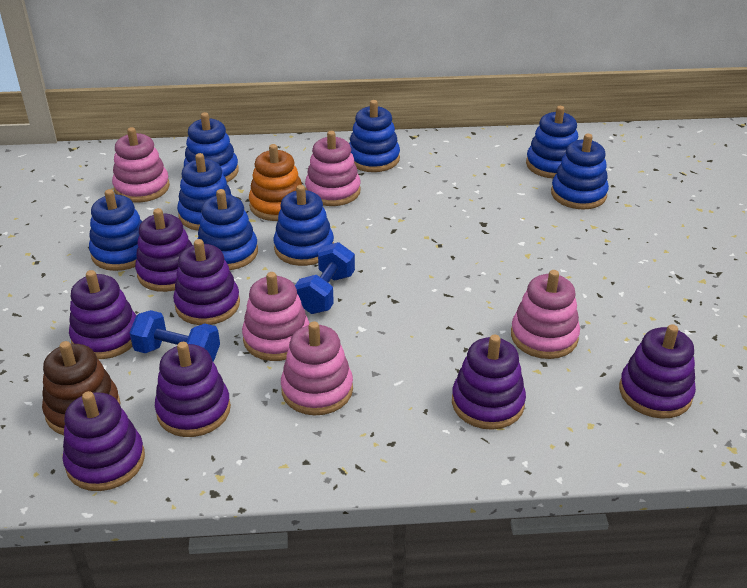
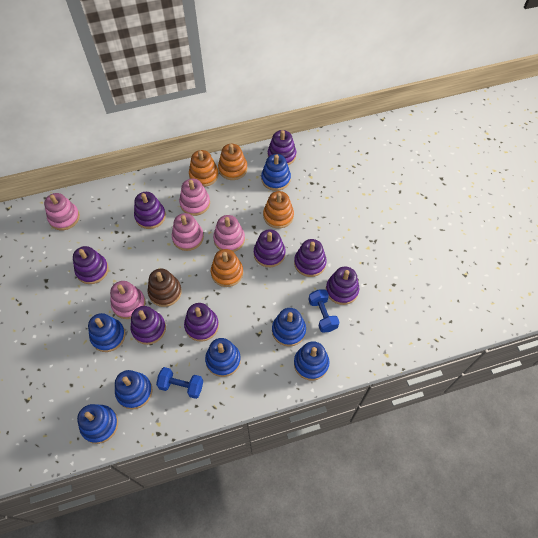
blue stacking toy: 8 -> 7
orange stacking toy: 1 -> 4
purple stacking toy: 7 -> 8

